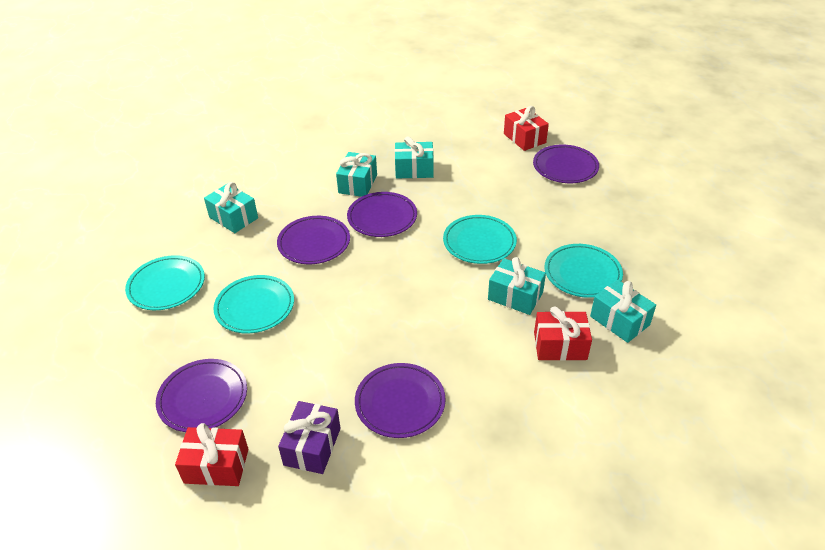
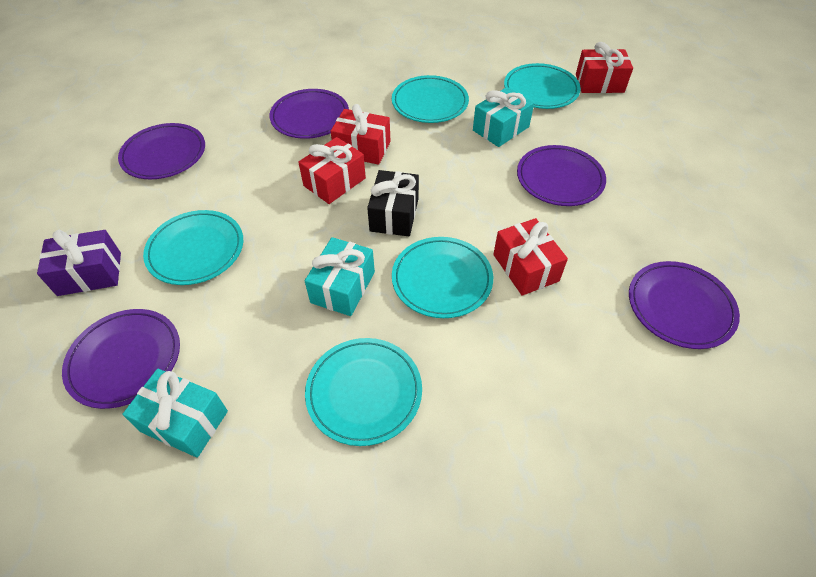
black gift: 0 -> 1
red gift: 3 -> 4
turquoise gift: 5 -> 3
turquoise plate: 4 -> 5

